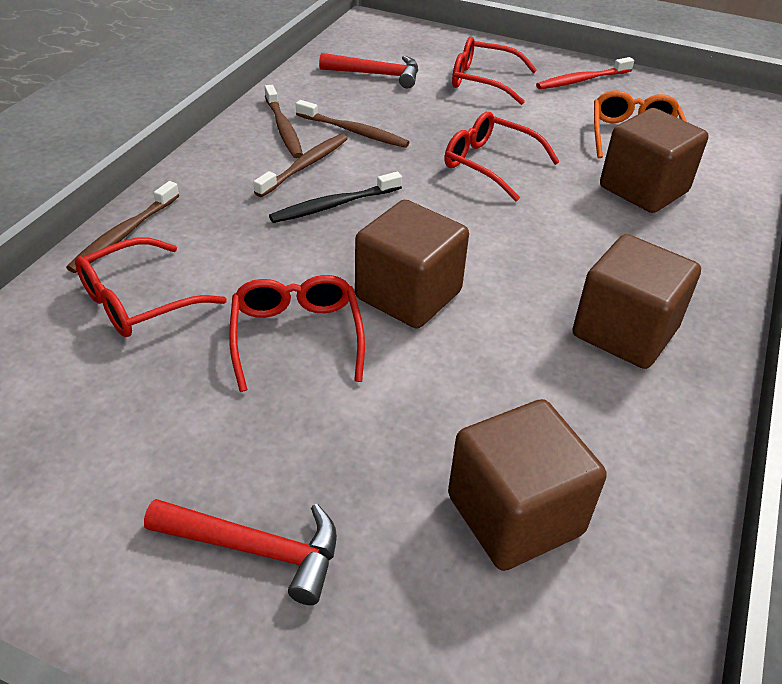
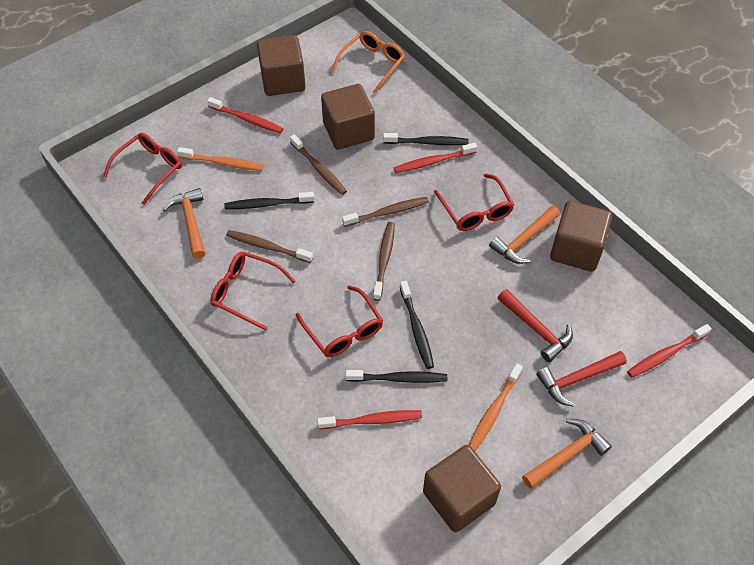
black toothbrush: 1 -> 4
orange hammer: 0 -> 3
orange toothbrush: 0 -> 2
red toothbrush: 1 -> 4

